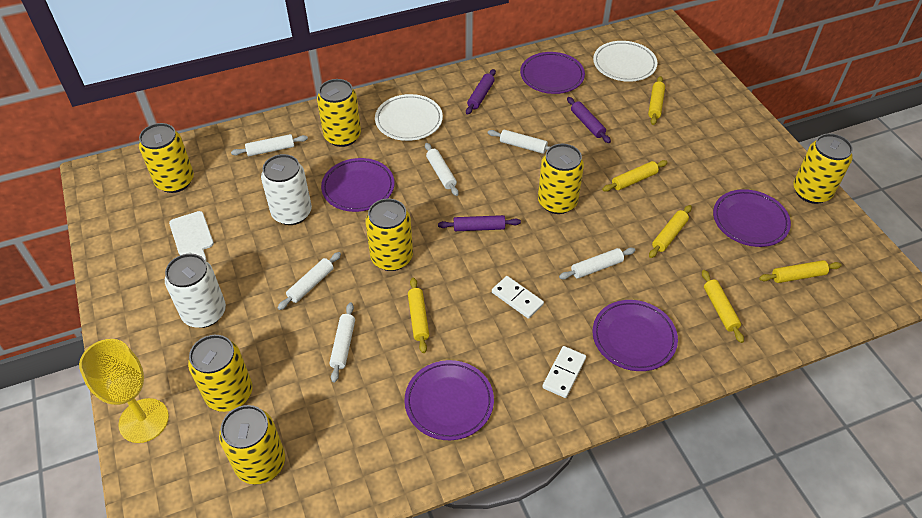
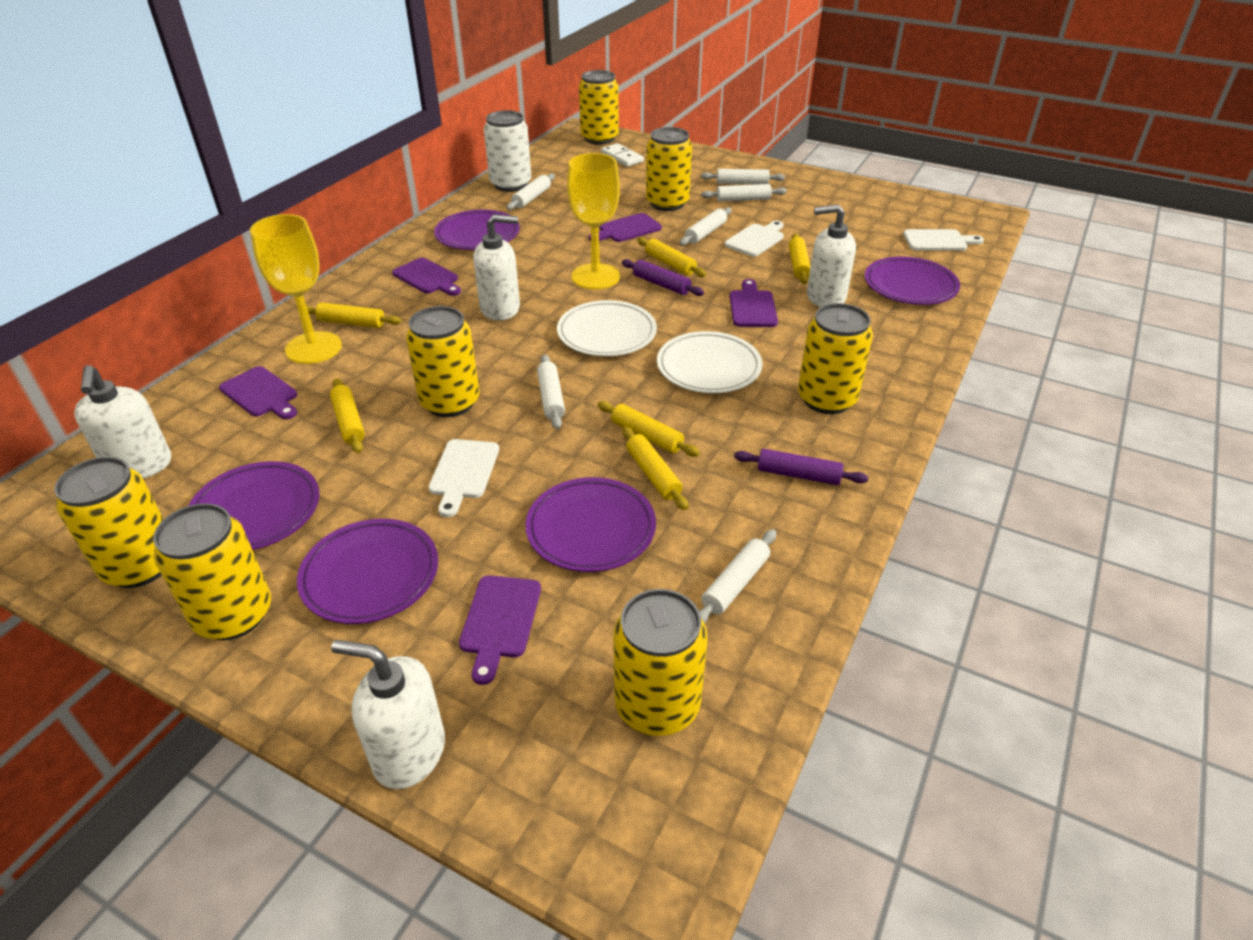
purple cutting board: 0 -> 5
purple rolling pin: 3 -> 2
white can: 2 -> 1
white cutting board: 1 -> 3
white domino: 2 -> 1
white soap dispenser: 0 -> 4
yellow goblet: 1 -> 2

